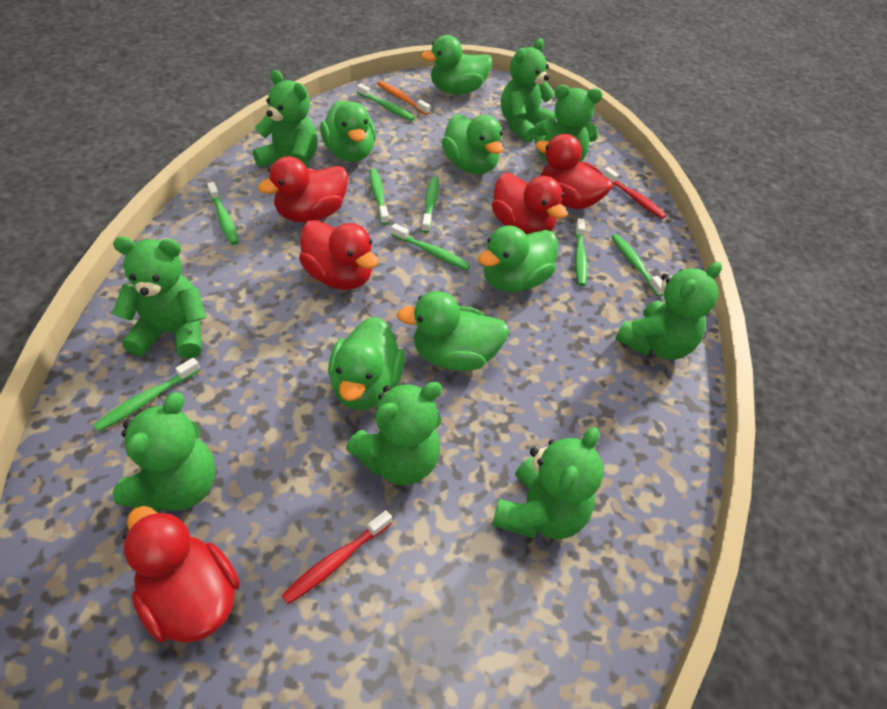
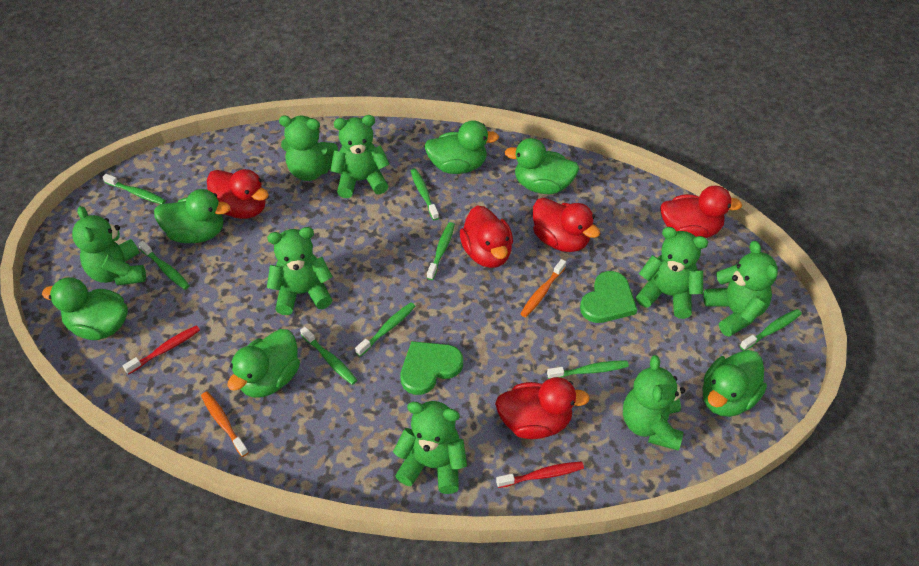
green heart: 0 -> 2
orange toothbrush: 1 -> 2

